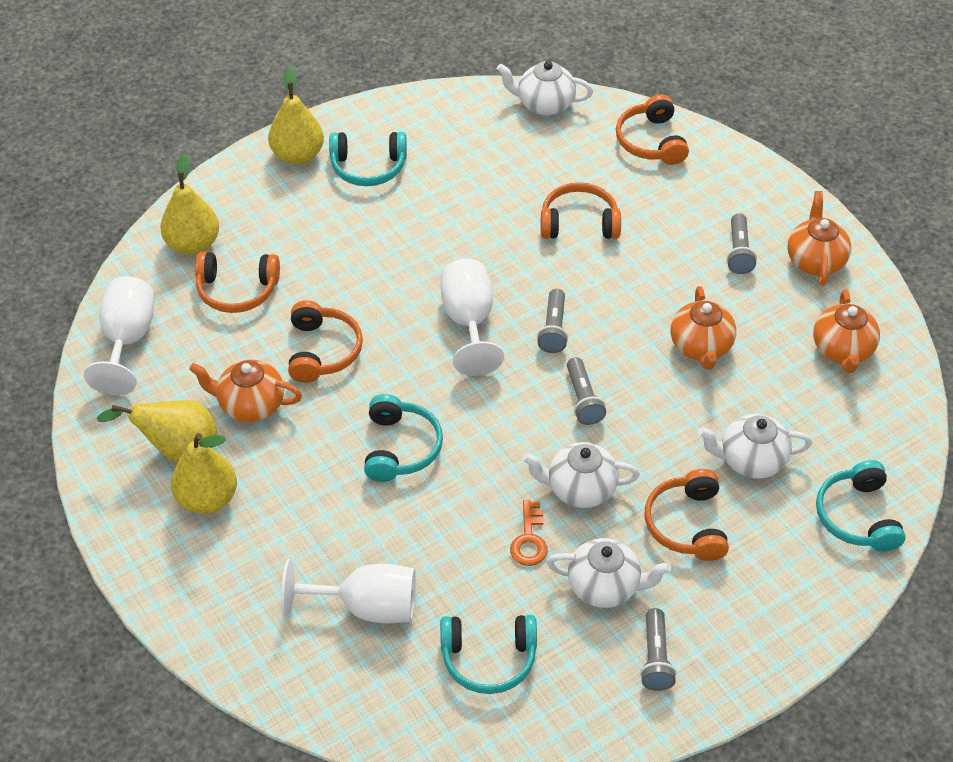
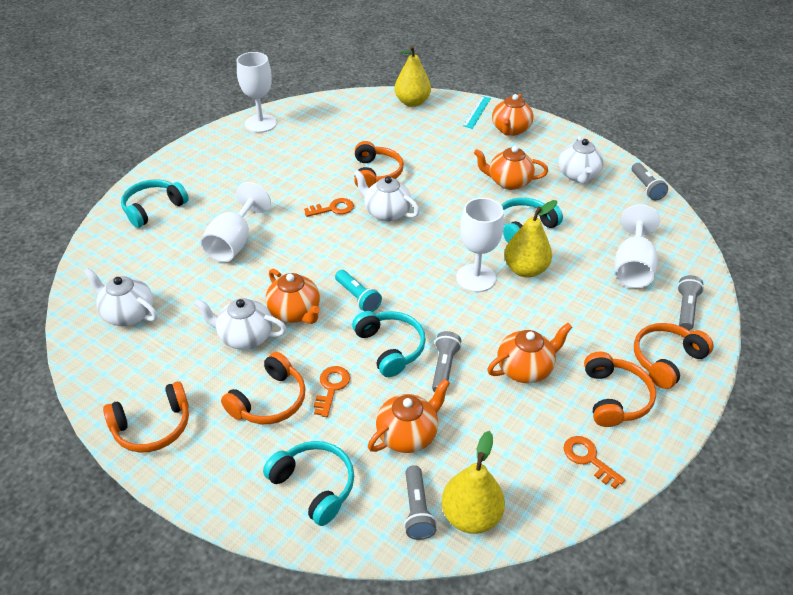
orange key: 1 -> 3
orange teapot: 4 -> 5
turquoise flashlight: 0 -> 1
turquoise ruler: 0 -> 1
white goblet: 3 -> 4
yellow pear: 4 -> 3

